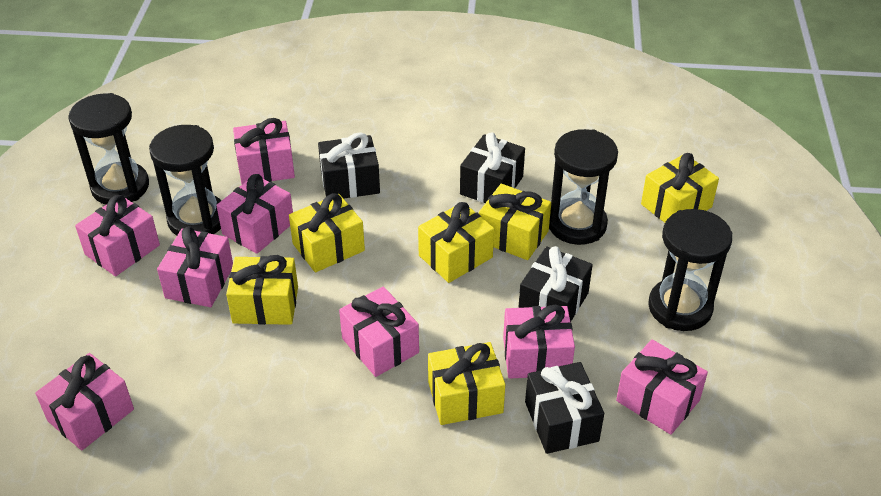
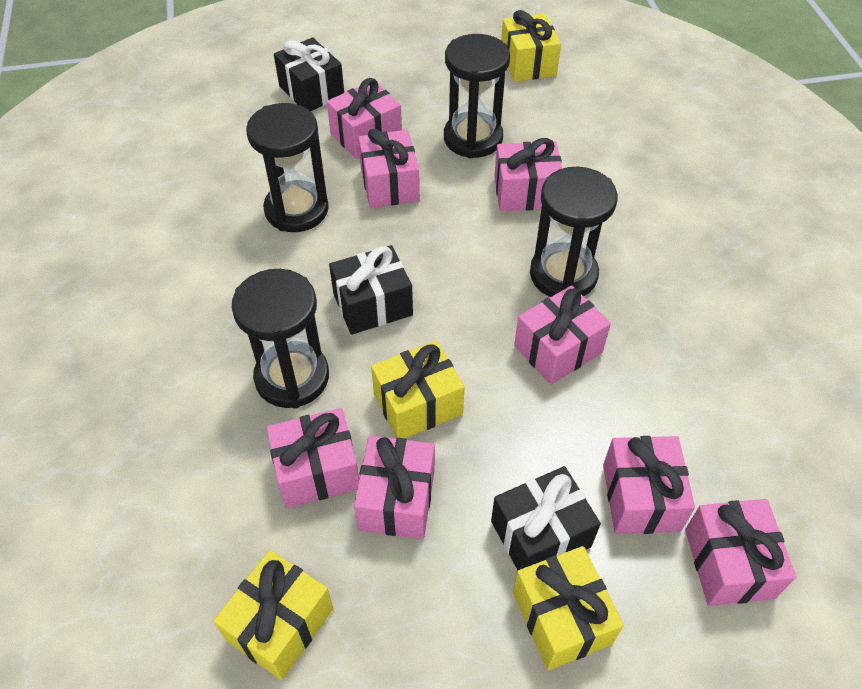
black gift: 4 -> 3
yellow gift: 6 -> 4

